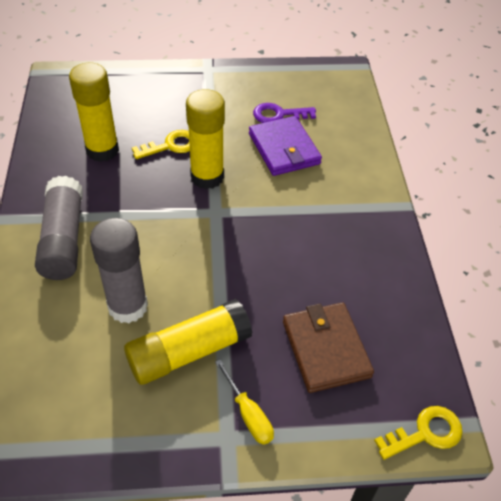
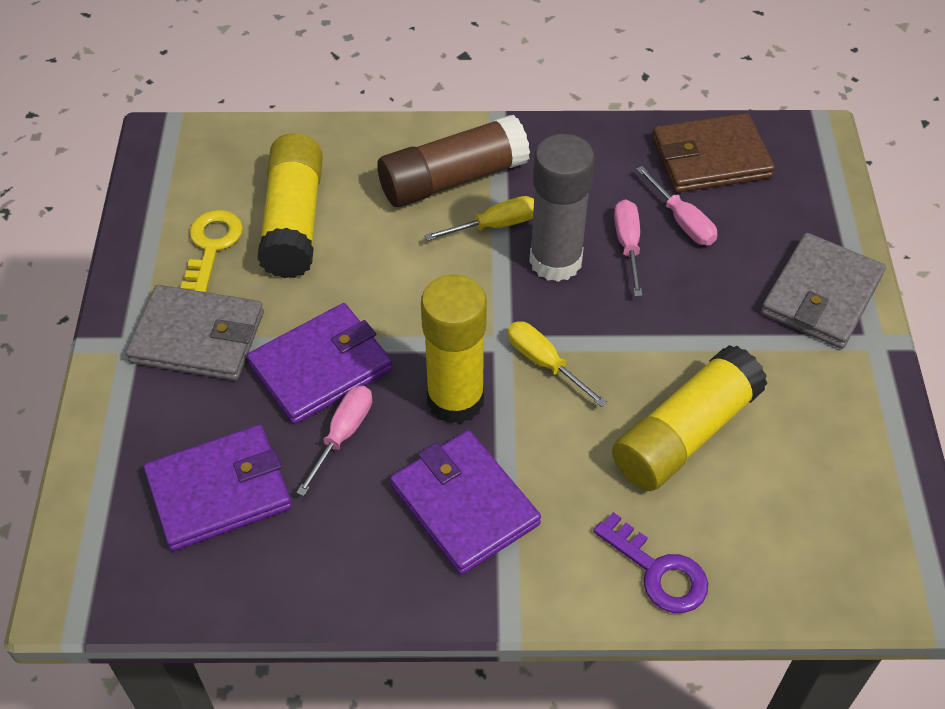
brown glue stick: 0 -> 1
grey glue stick: 2 -> 1
grey wallet: 0 -> 2
pink screwdriver: 0 -> 3
purple wallet: 1 -> 3
yellow key: 2 -> 1
yellow screwdriver: 1 -> 2

